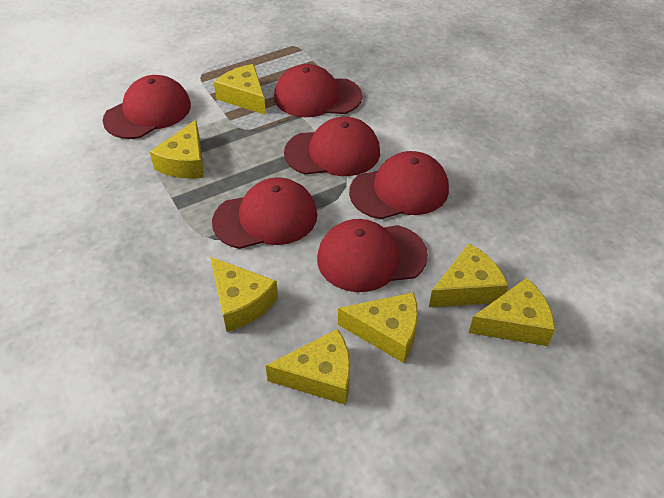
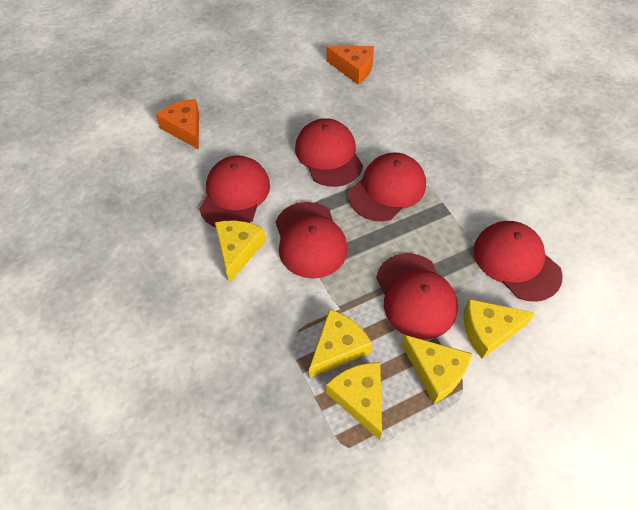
orange cheese: 0 -> 2
yellow cheese: 7 -> 5

